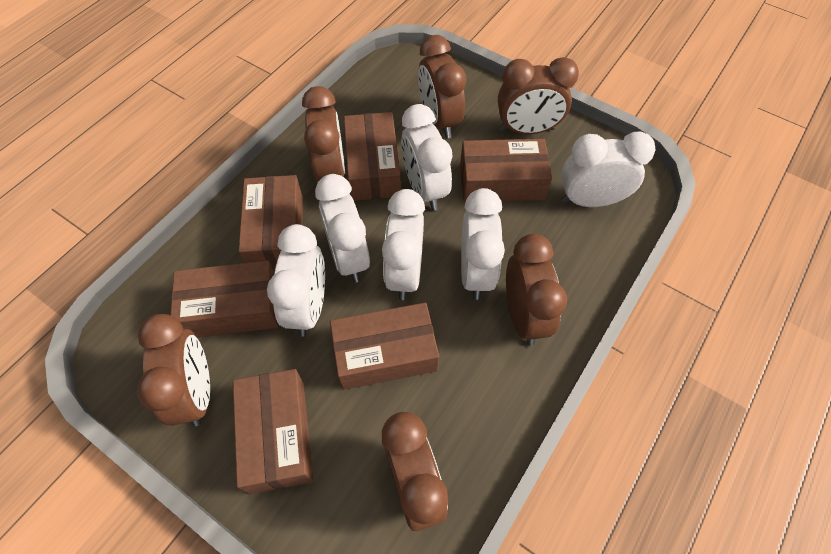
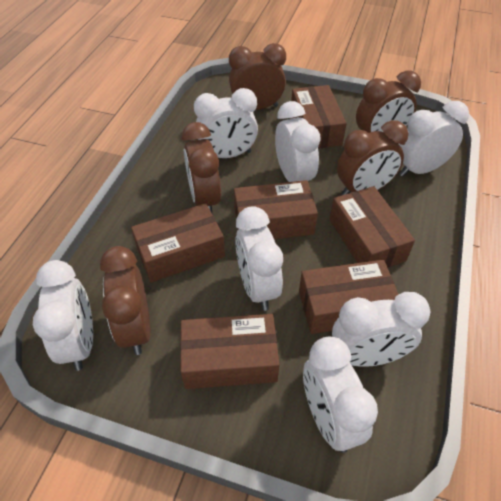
brown clock: 6 -> 5
white clock: 6 -> 7

